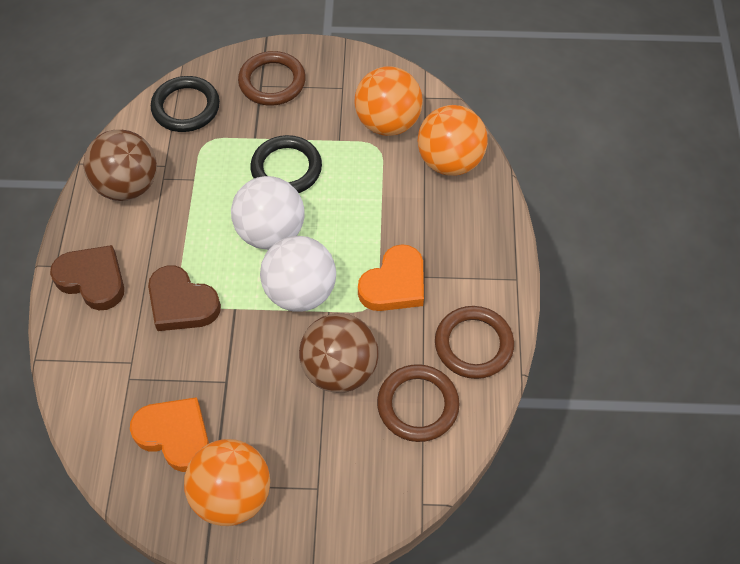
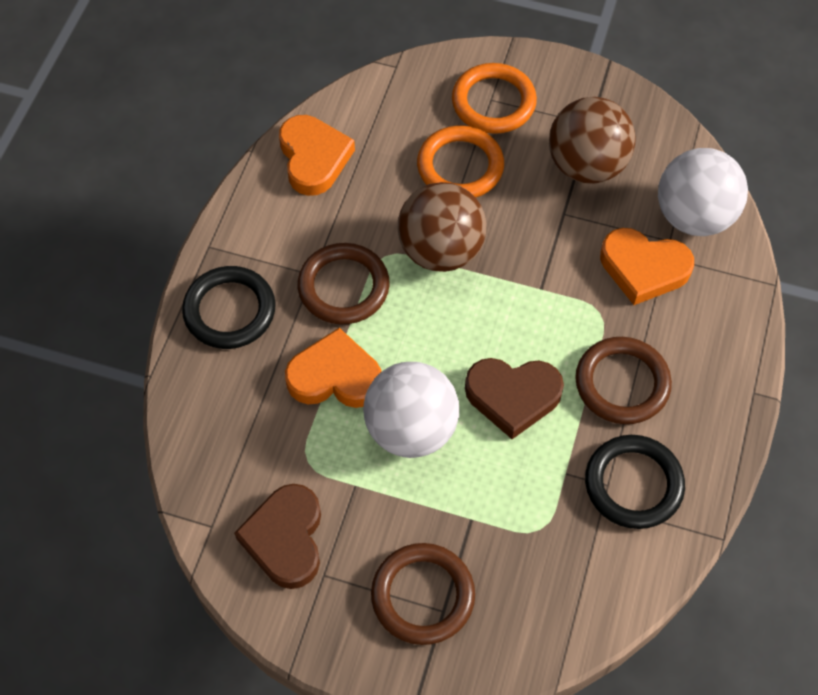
orange ball: 3 -> 0
orange heart: 2 -> 3
orange ring: 0 -> 2

